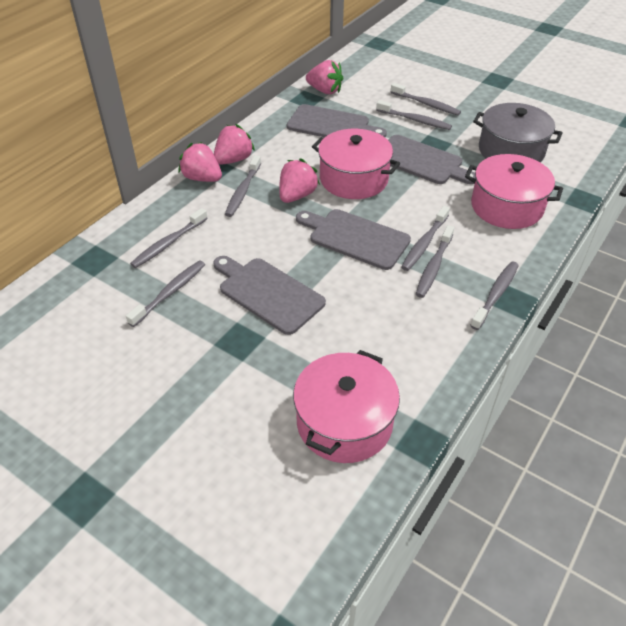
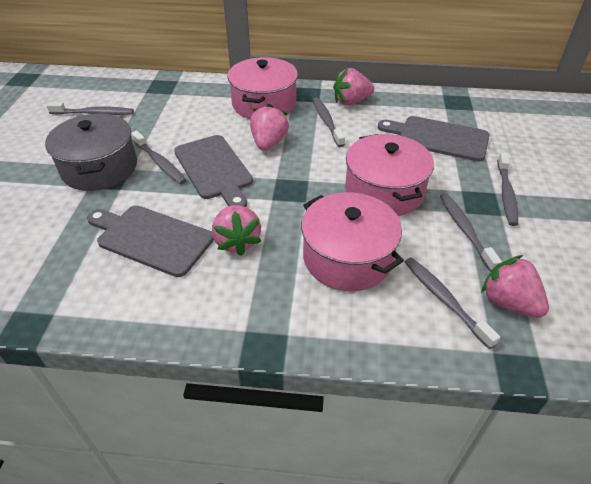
grey cutting board: 4 -> 3
grey toothbrush: 8 -> 6

